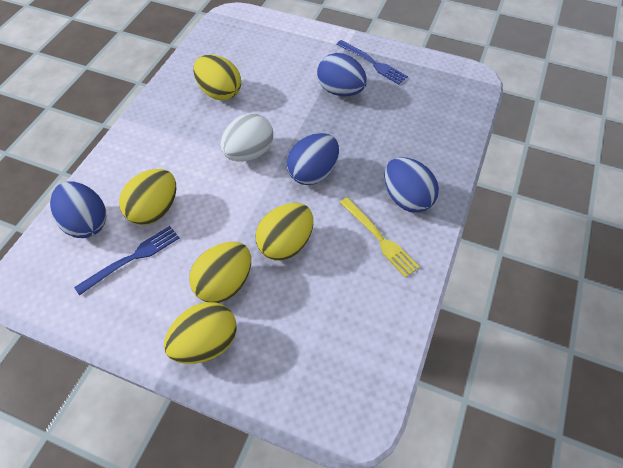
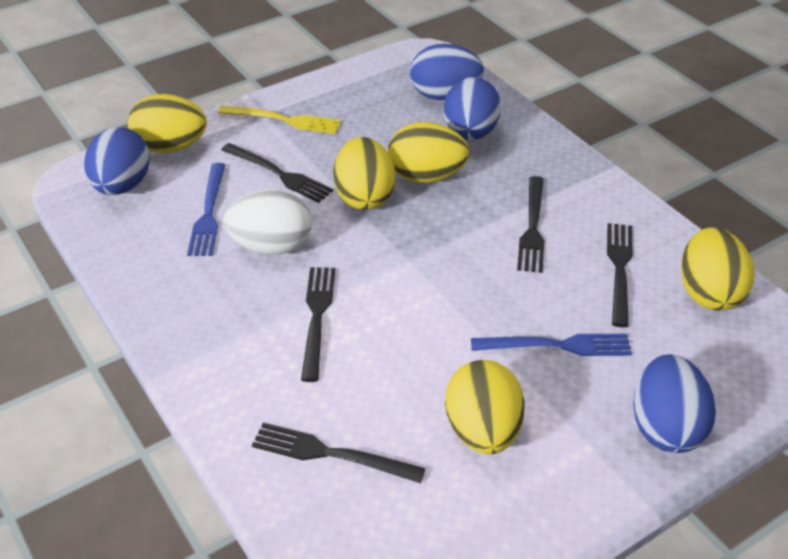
black fork: 0 -> 5

